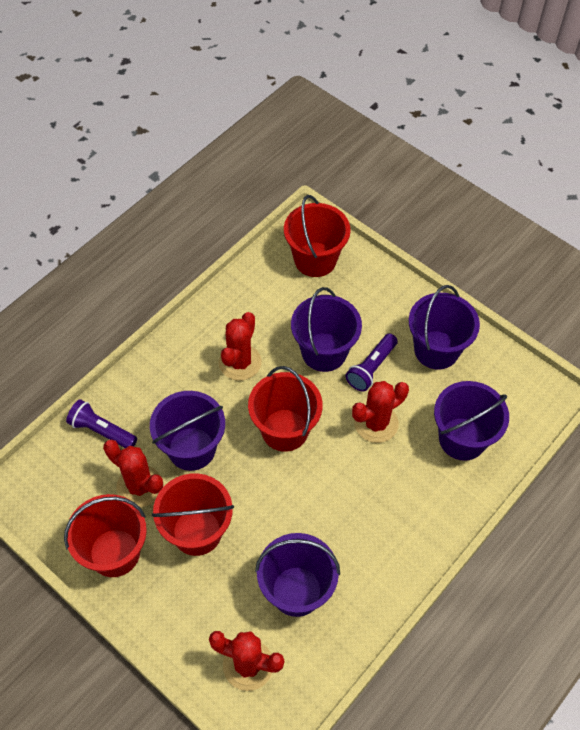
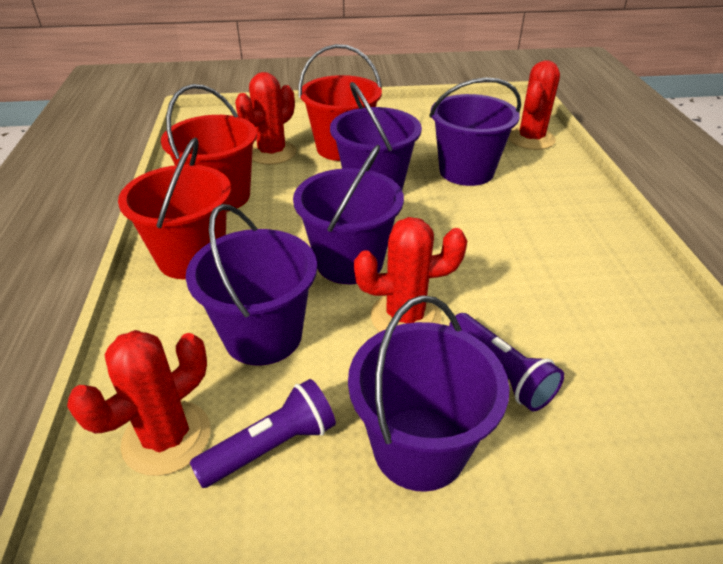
red bucket: 4 -> 3

